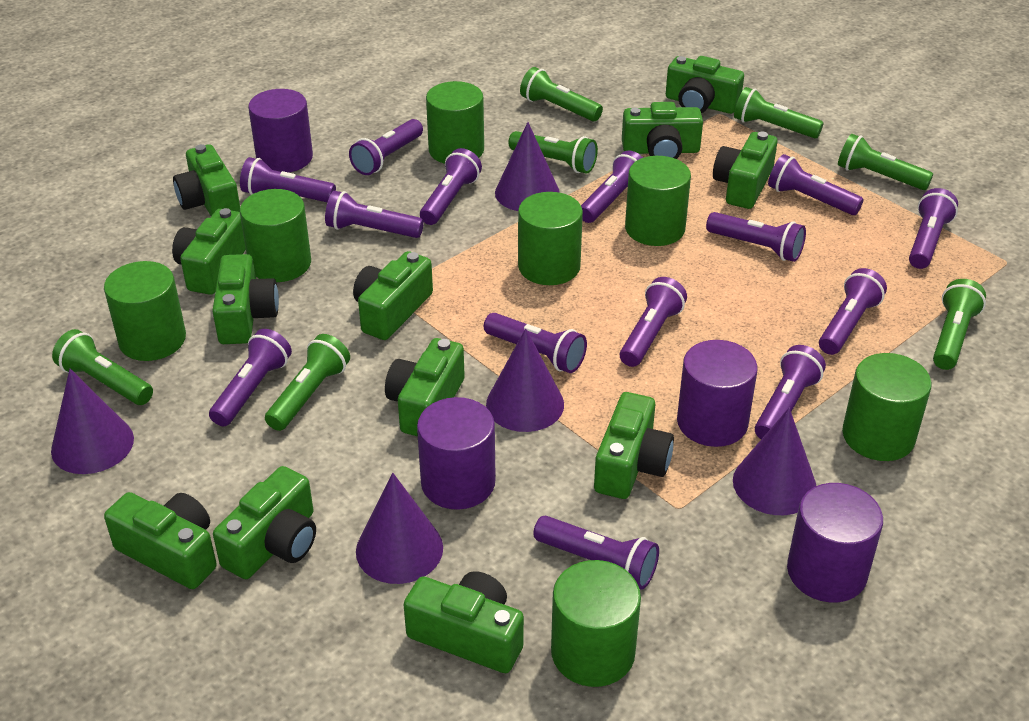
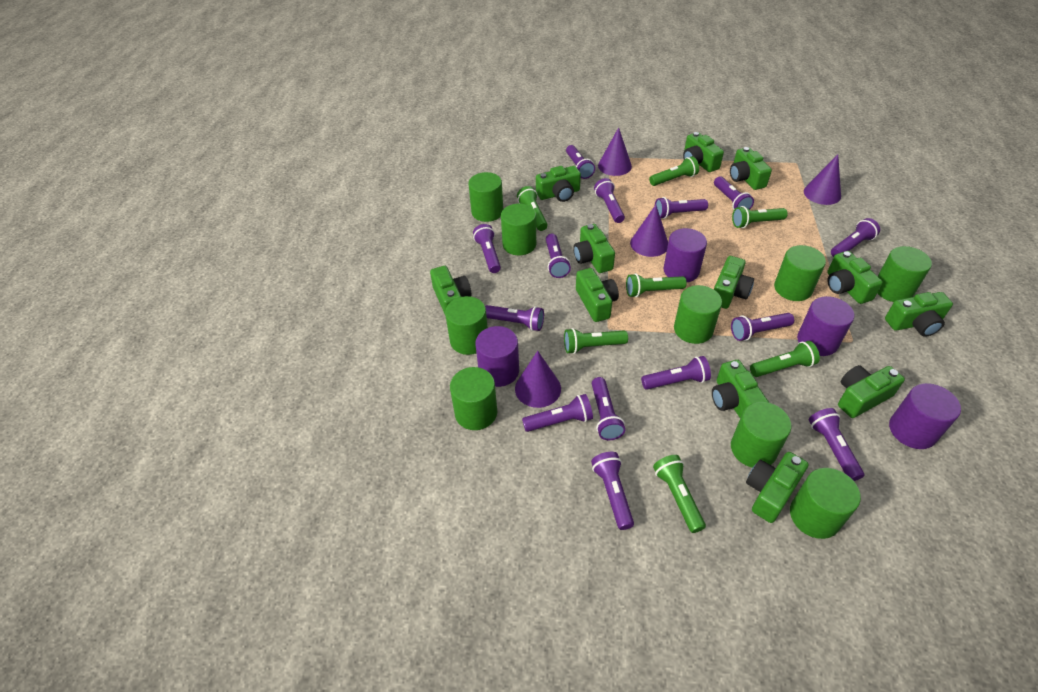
green cylinder: 7 -> 9
purple cone: 5 -> 4

